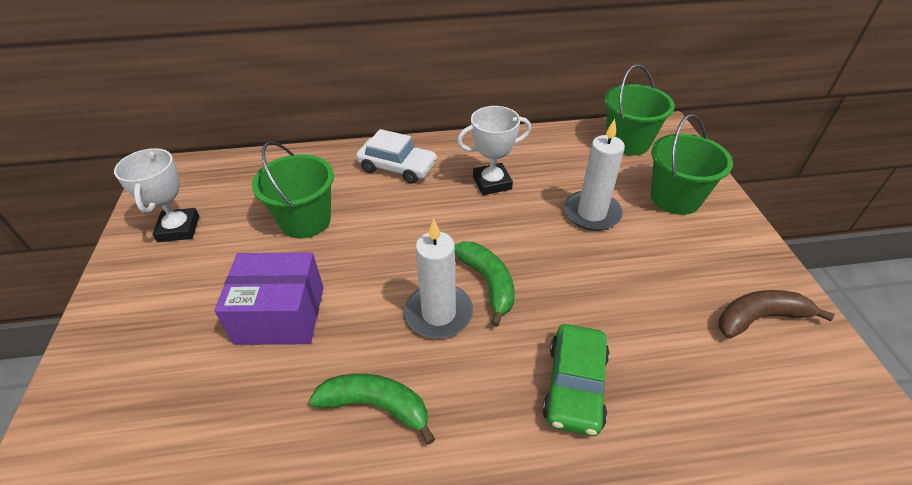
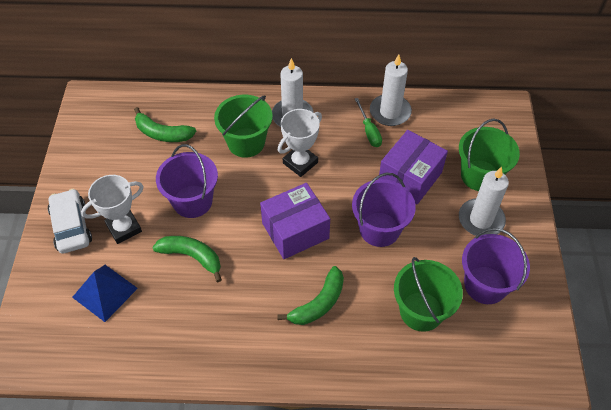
blue pyramid: 0 -> 1
brown banana: 1 -> 0
green banana: 2 -> 3
green car: 1 -> 0
green screwdriver: 0 -> 1
purple box: 1 -> 2
purple bucket: 0 -> 3
white candle: 2 -> 3

